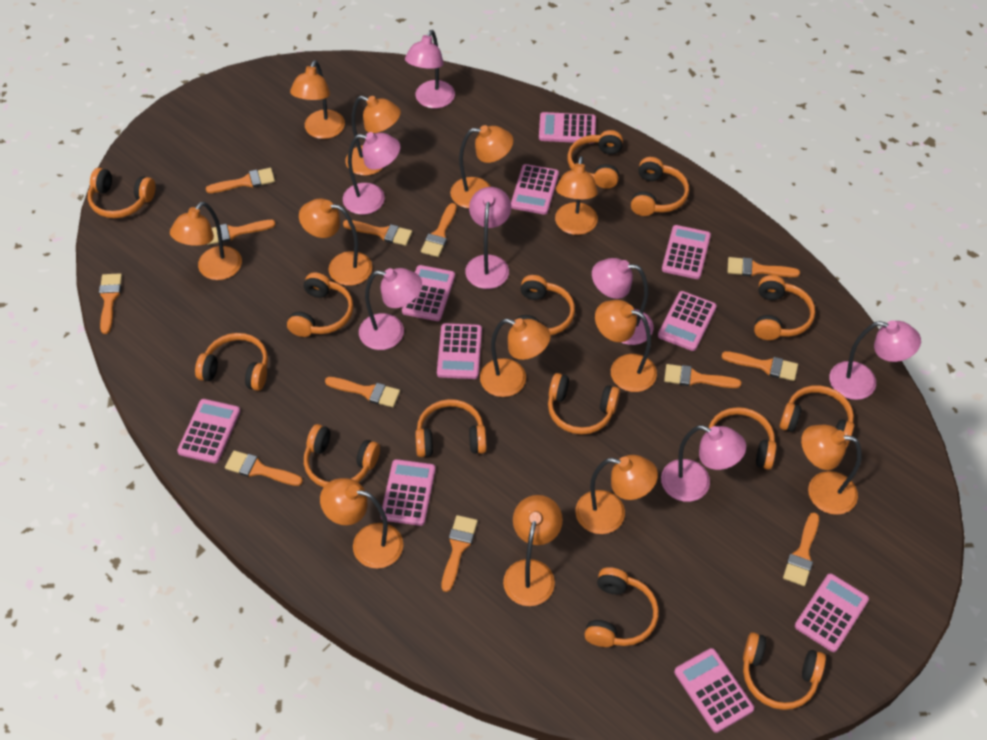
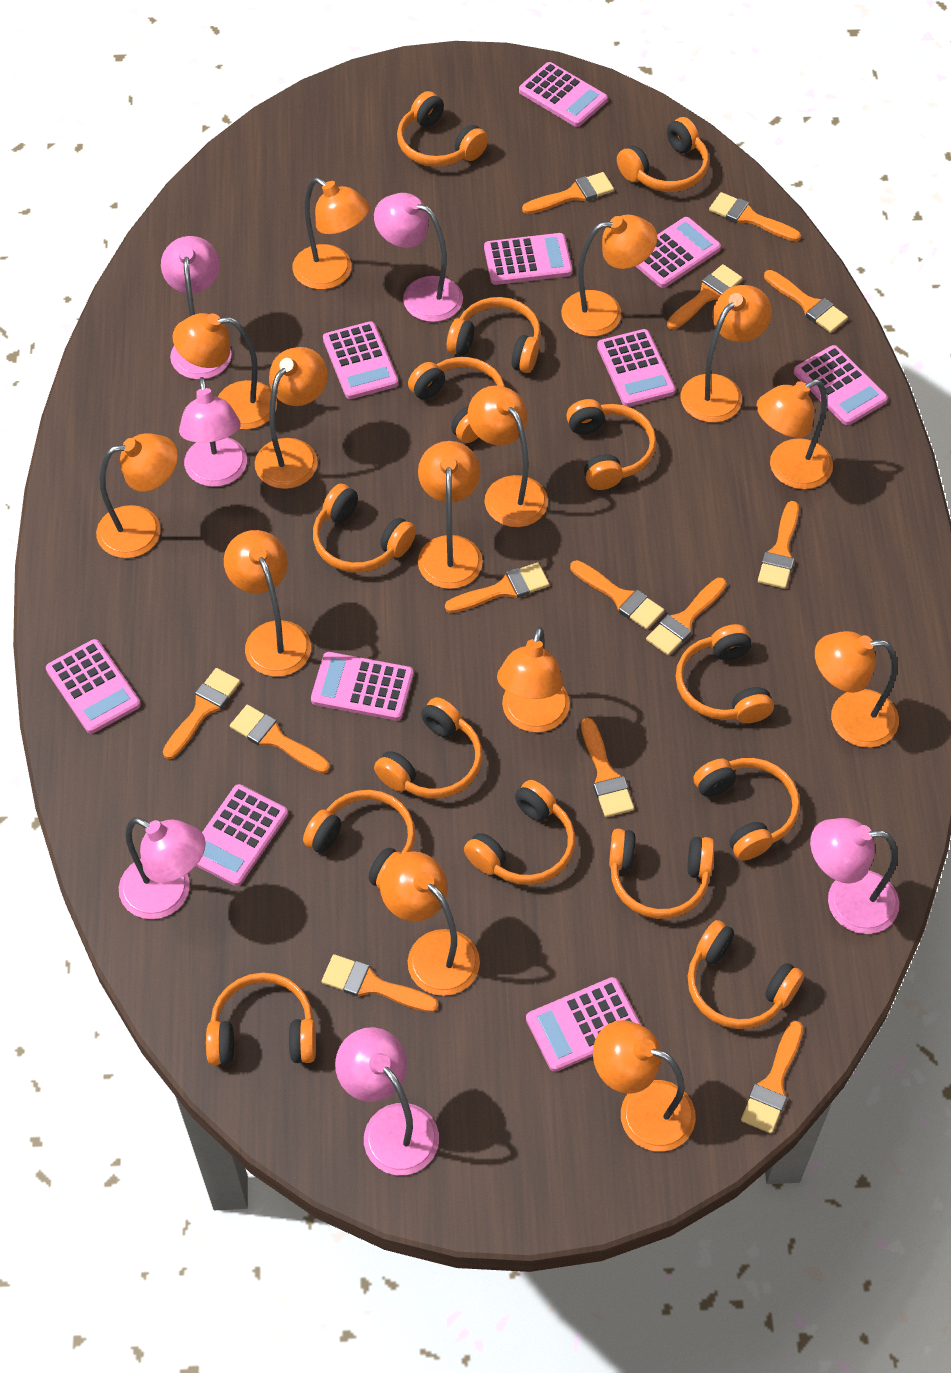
orange brush: 12 -> 13
orange lamp: 12 -> 14
pink lamp: 7 -> 6

